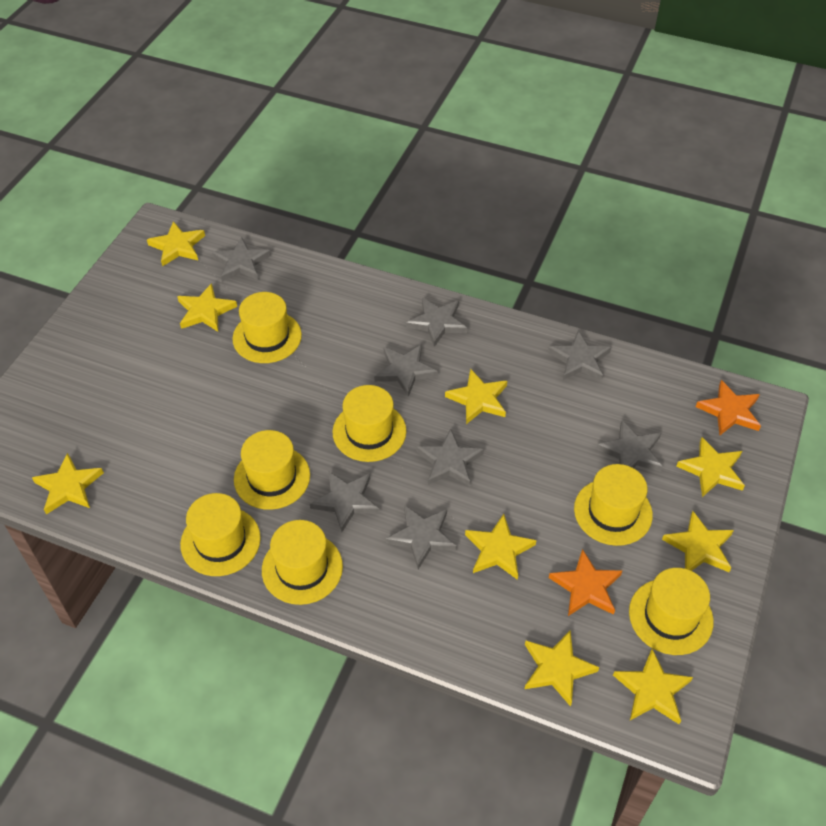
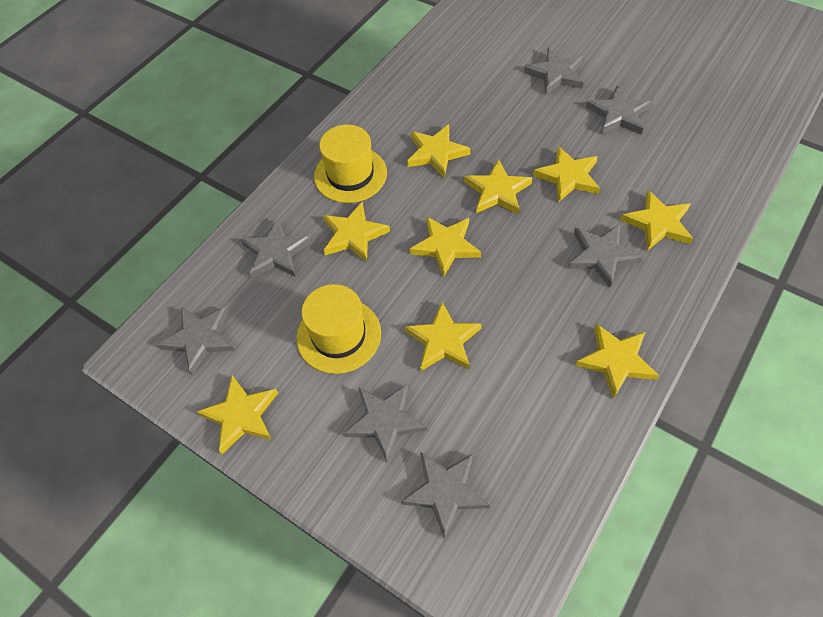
grey star: 8 -> 7
orange star: 2 -> 0
yellow hat: 7 -> 2

